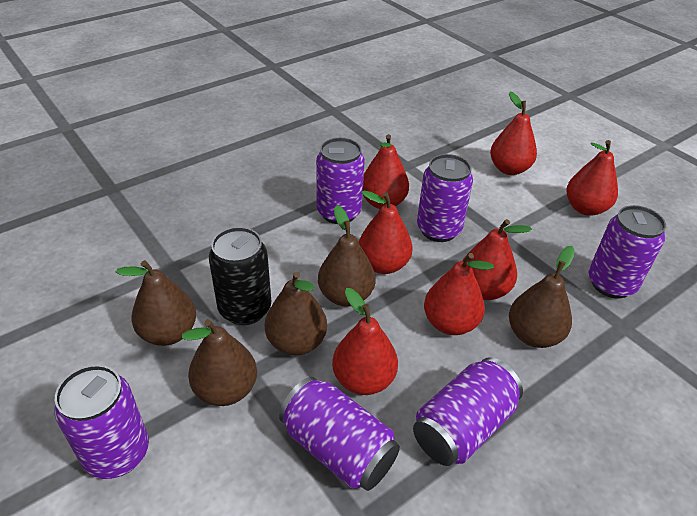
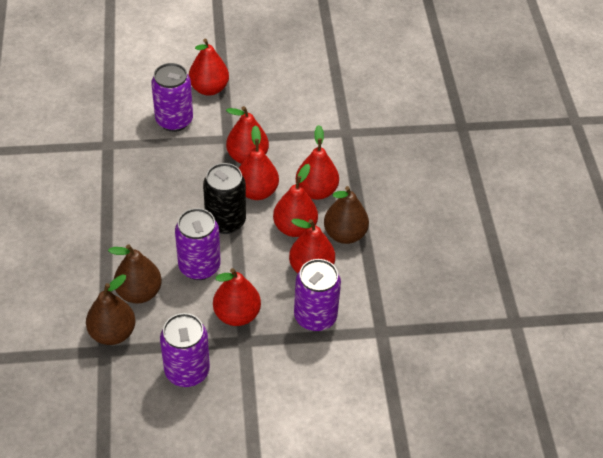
brown pear: 5 -> 3
purple can: 6 -> 4

